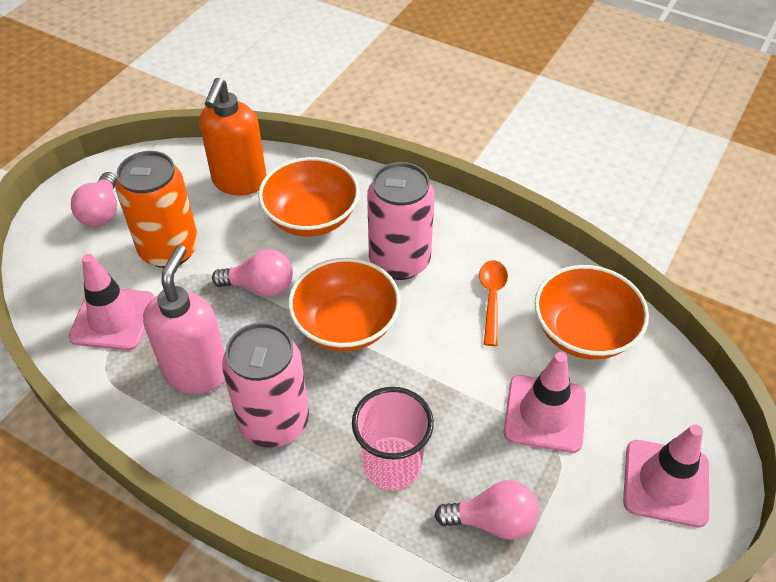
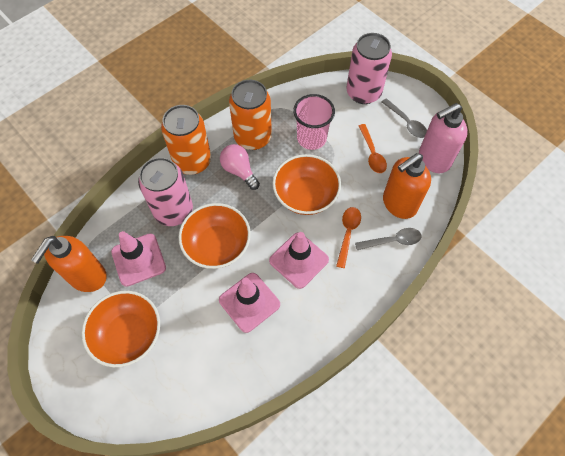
grey spoon: 0 -> 2
orange can: 1 -> 2
orange soap dispenser: 1 -> 2
orange spoon: 1 -> 2
pink light bulb: 3 -> 1

